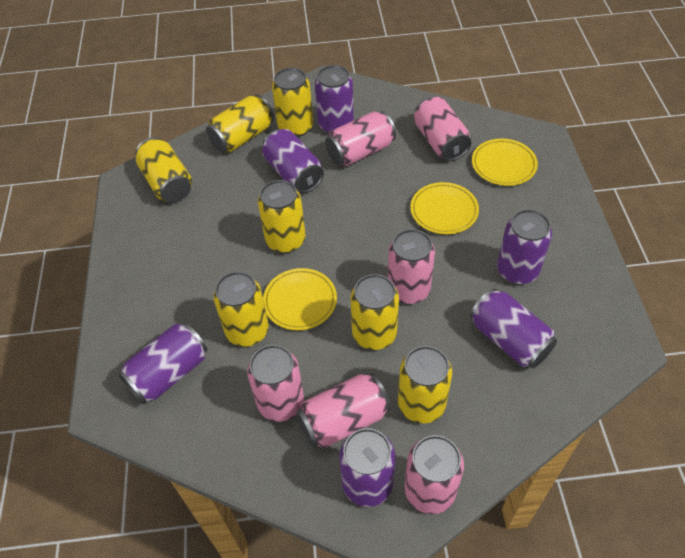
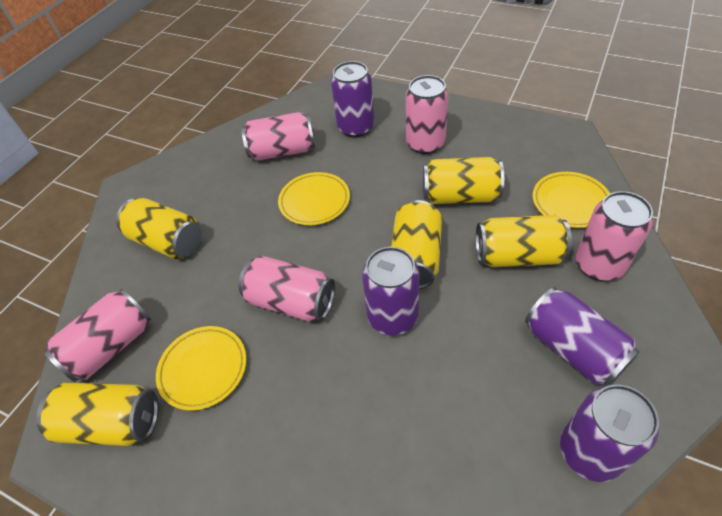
pink can: 6 -> 5
purple can: 6 -> 4
yellow can: 7 -> 5

